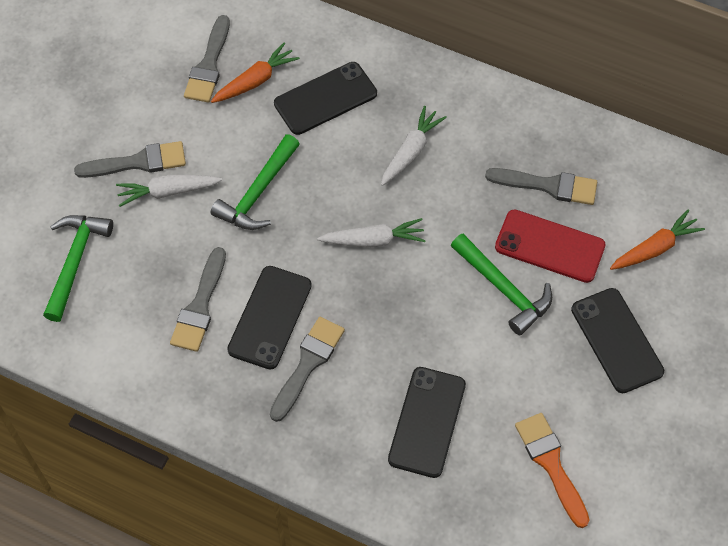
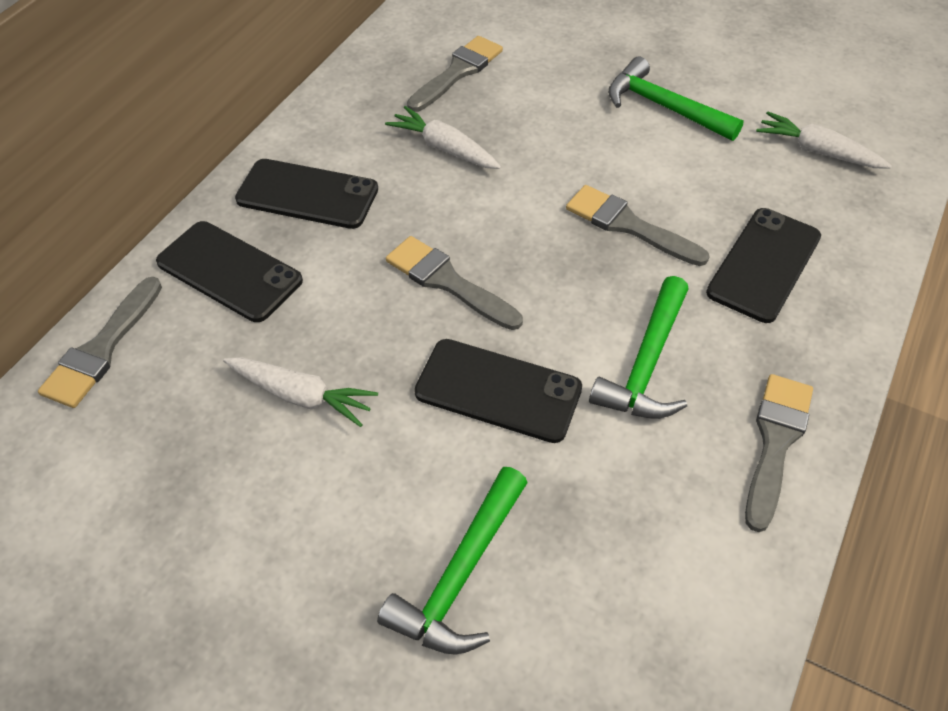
orange brush: 1 -> 0
orange carrot: 2 -> 0
red phone: 1 -> 0

